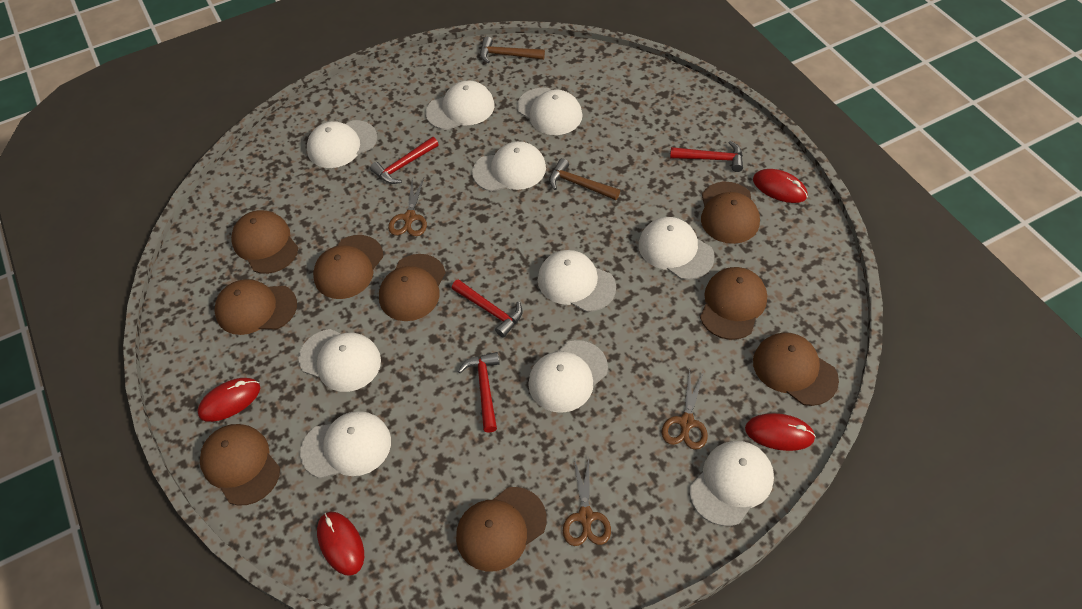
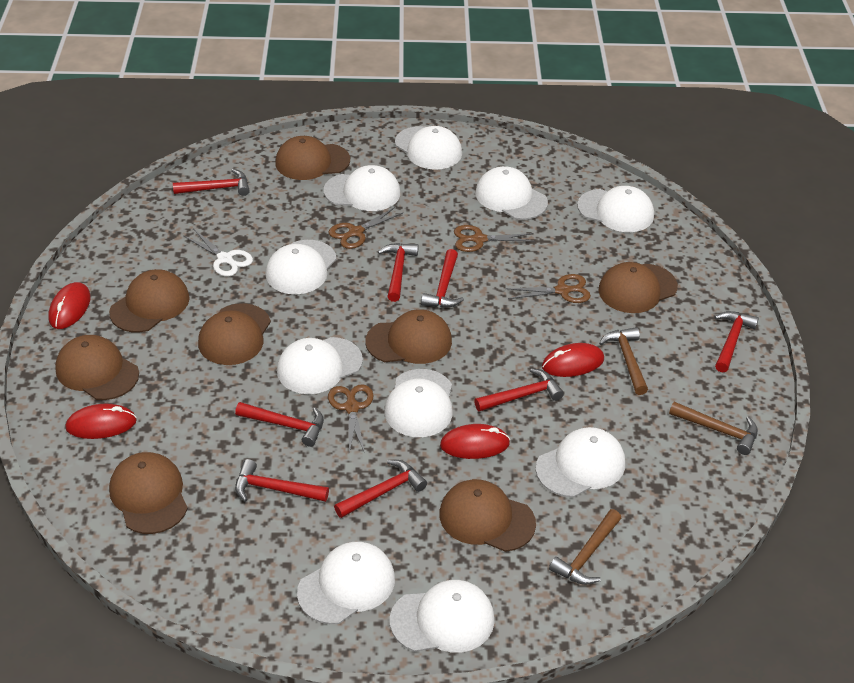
brown cap: 9 -> 8
brown hammer: 2 -> 3
brown scissors: 3 -> 4
red hammer: 4 -> 8
white scissors: 0 -> 1

